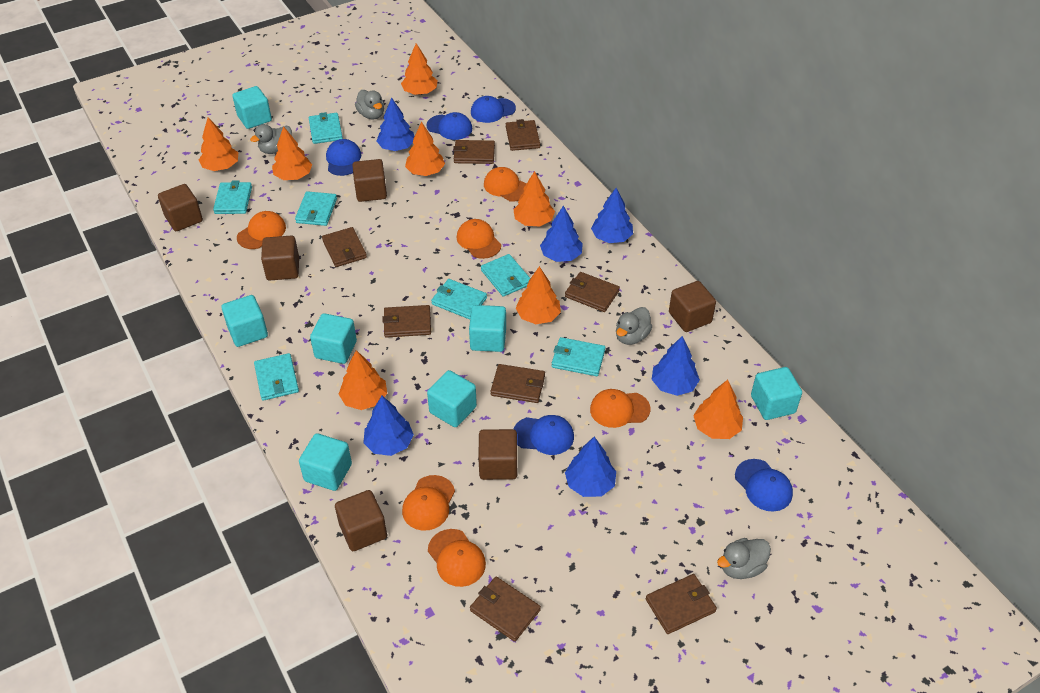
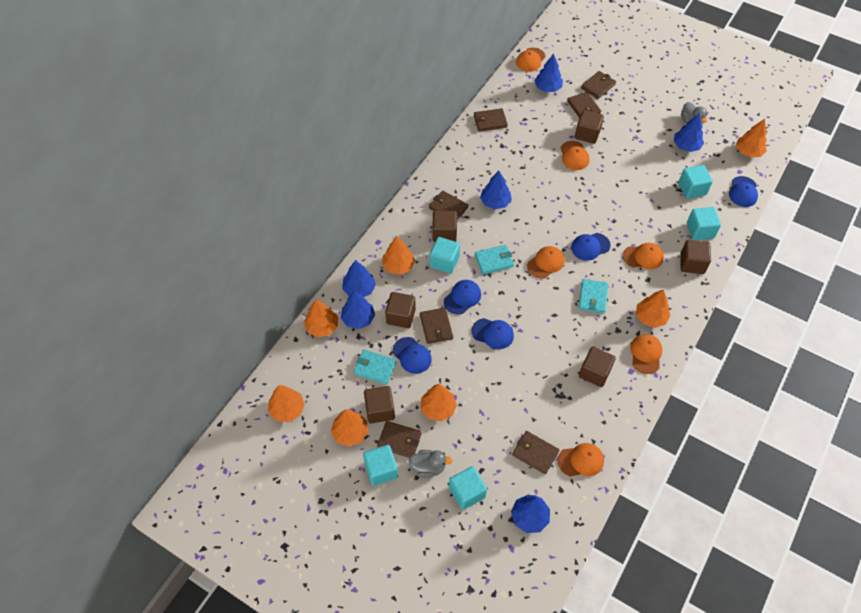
brown wallet: 8 -> 7
grey duck: 4 -> 2
orange tree: 8 -> 7
turquoise cube: 7 -> 5
turquoise wallet: 7 -> 3

